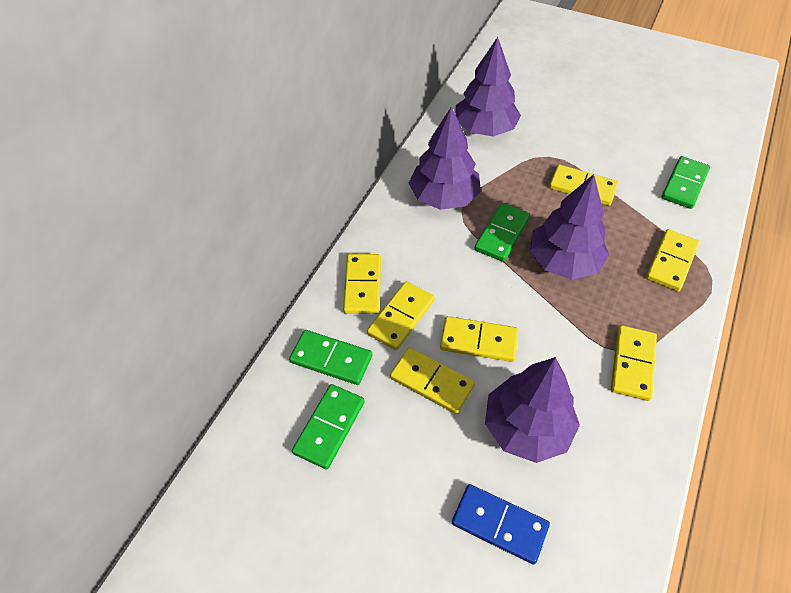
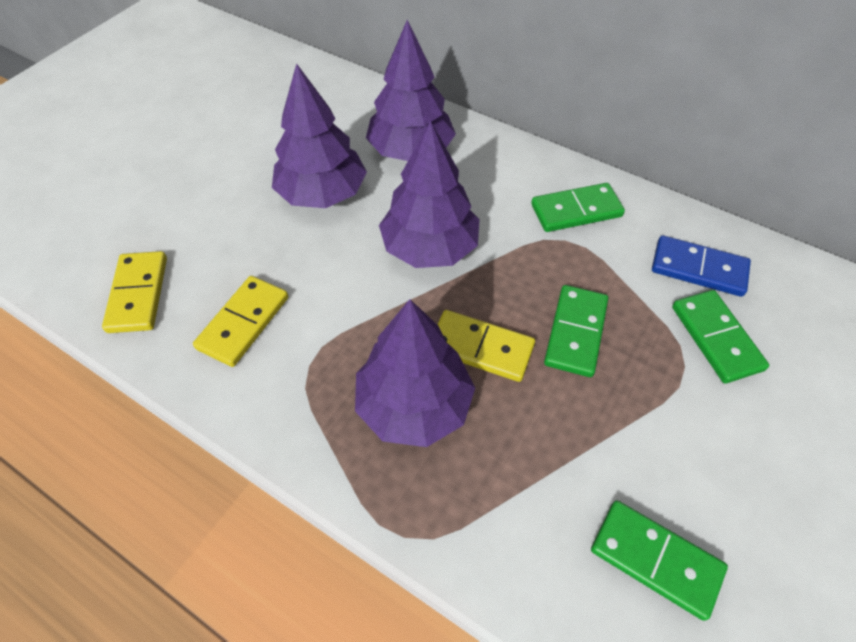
yellow domino: 7 -> 3

